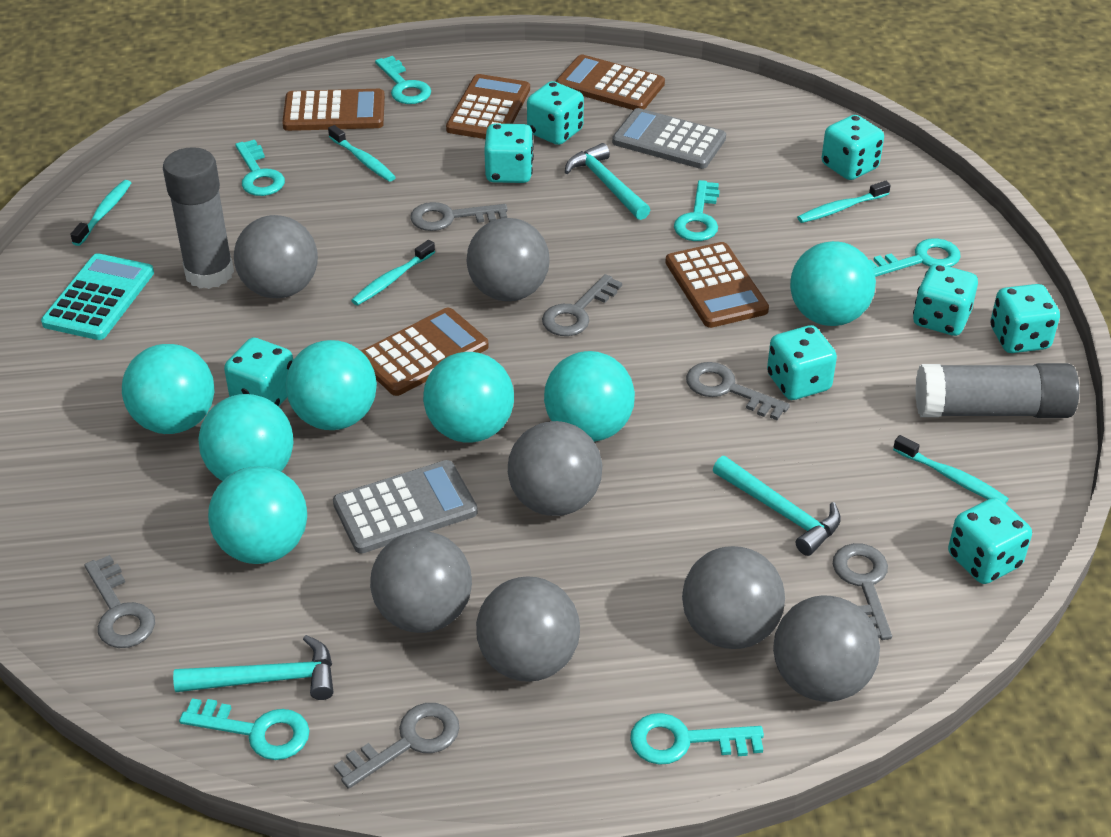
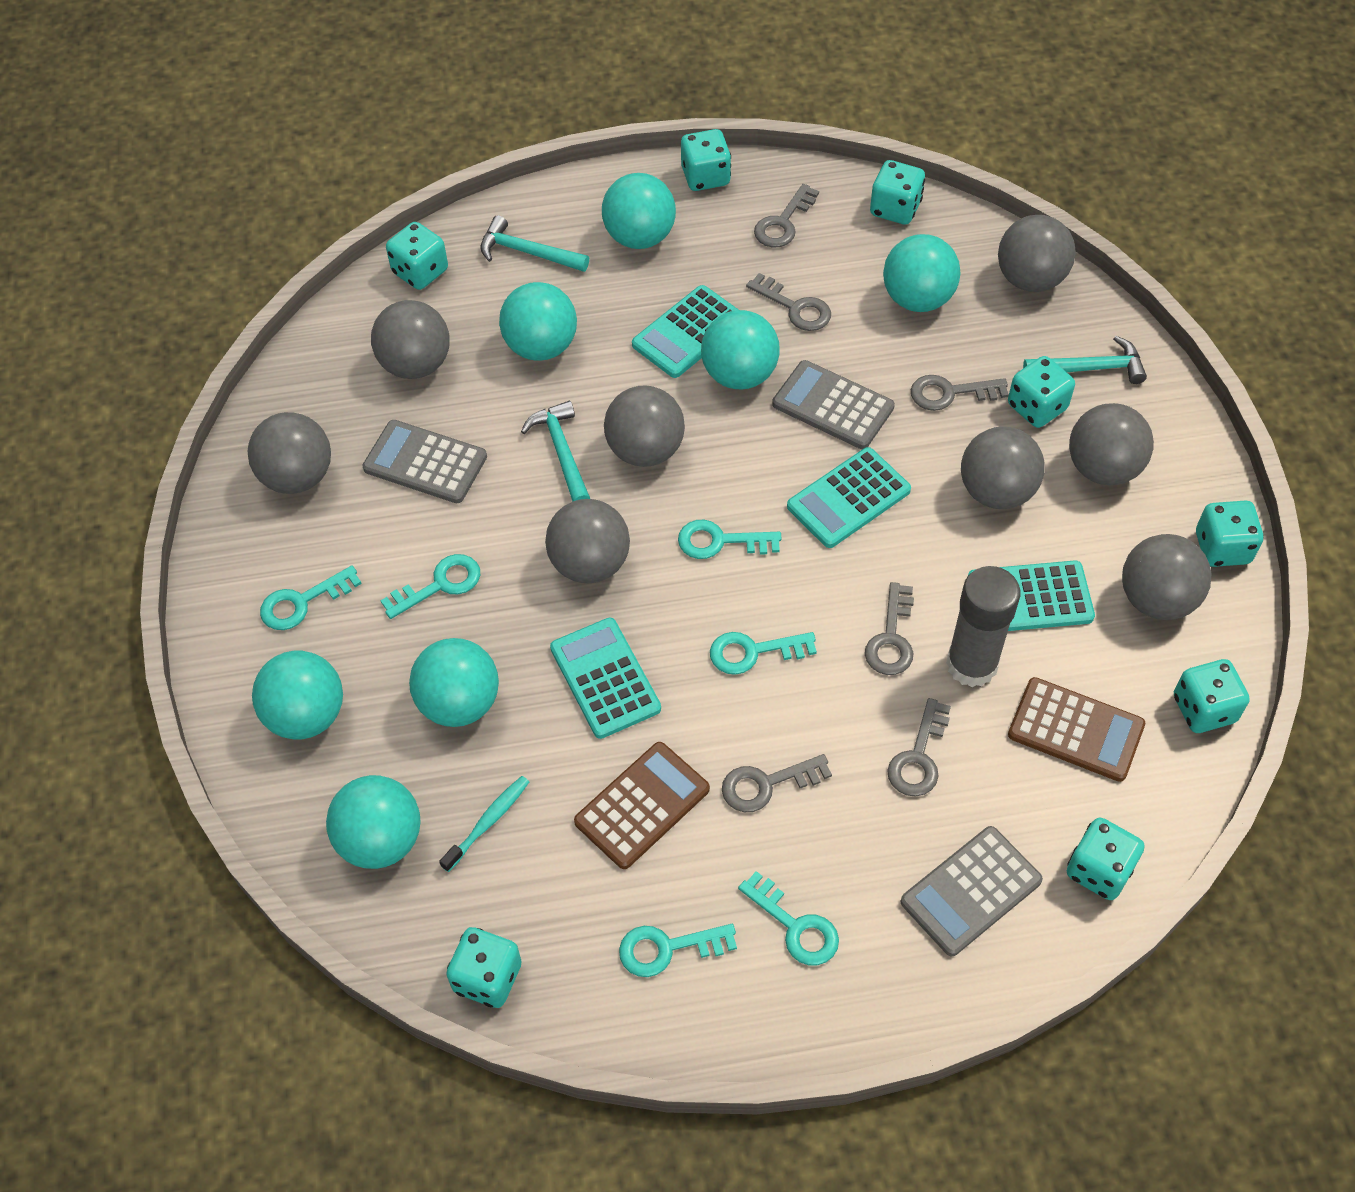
brown calculator: 5 -> 2
grey ball: 7 -> 8
grey calculator: 2 -> 3
grey glue stick: 2 -> 1
turquoise calculator: 1 -> 4
turquoise toothbrush: 5 -> 1

